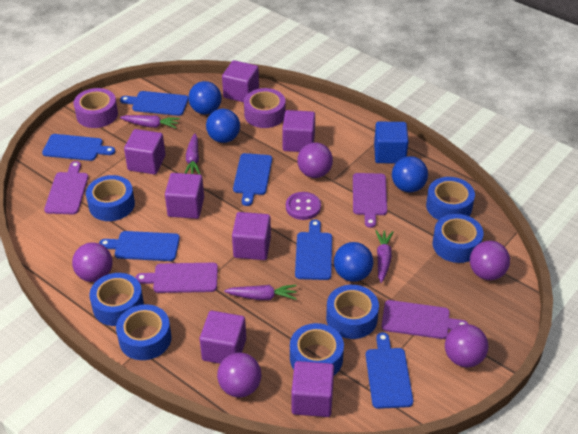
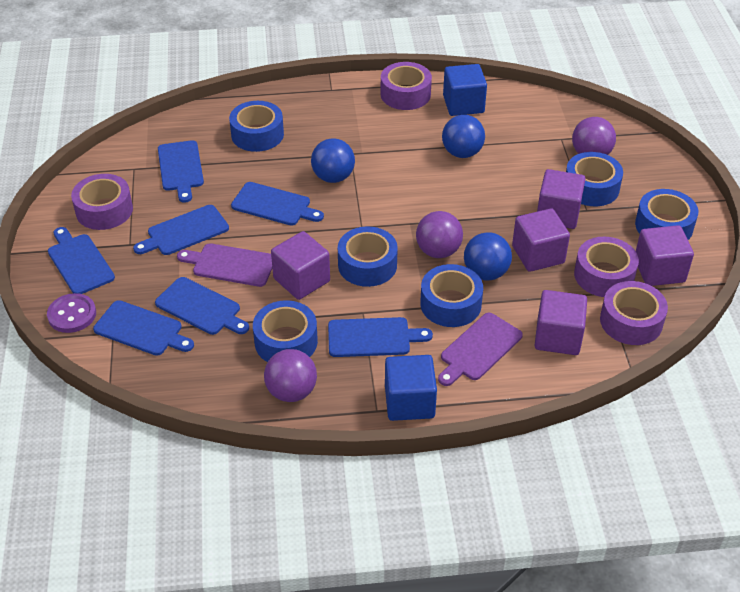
blue ball: 4 -> 3
blue cube: 1 -> 2
blue cutting board: 6 -> 7
blue tape: 7 -> 6
purple ball: 5 -> 3
purple carrot: 4 -> 0
purple cube: 7 -> 5
purple cutting board: 4 -> 2
purple tape: 2 -> 4

